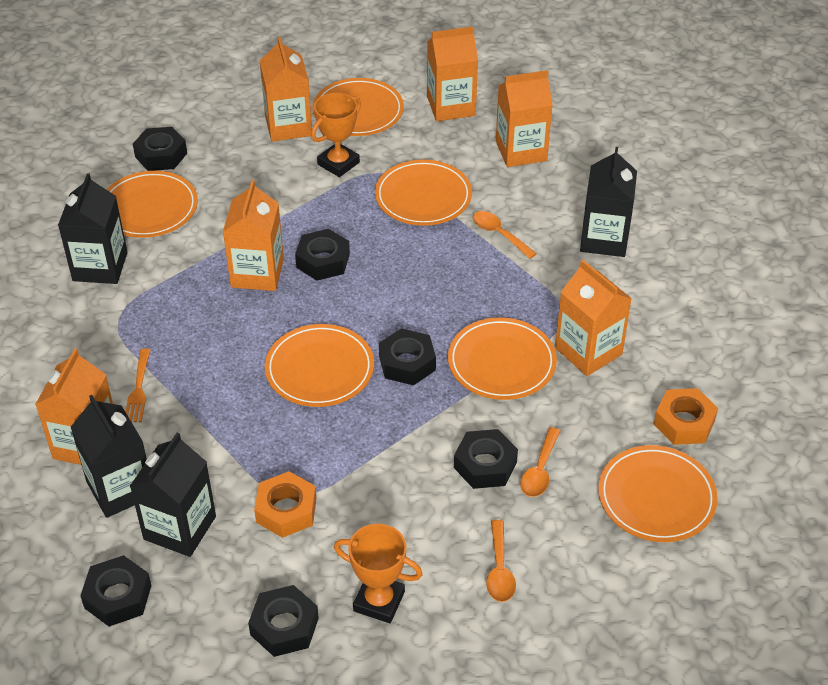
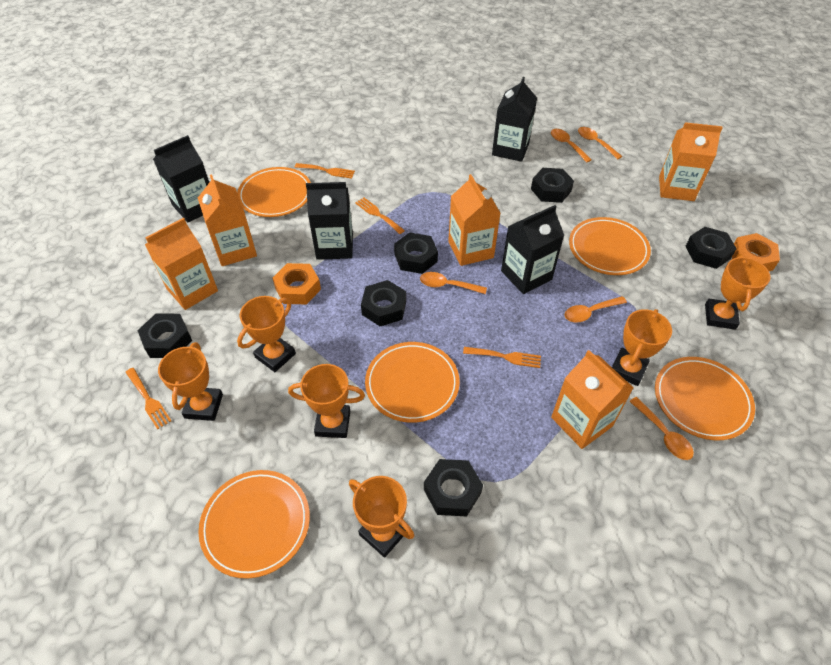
orange carton: 6 -> 5
orange fork: 1 -> 4
orange plate: 6 -> 5
orange spoon: 3 -> 5
orange trophy: 2 -> 6

